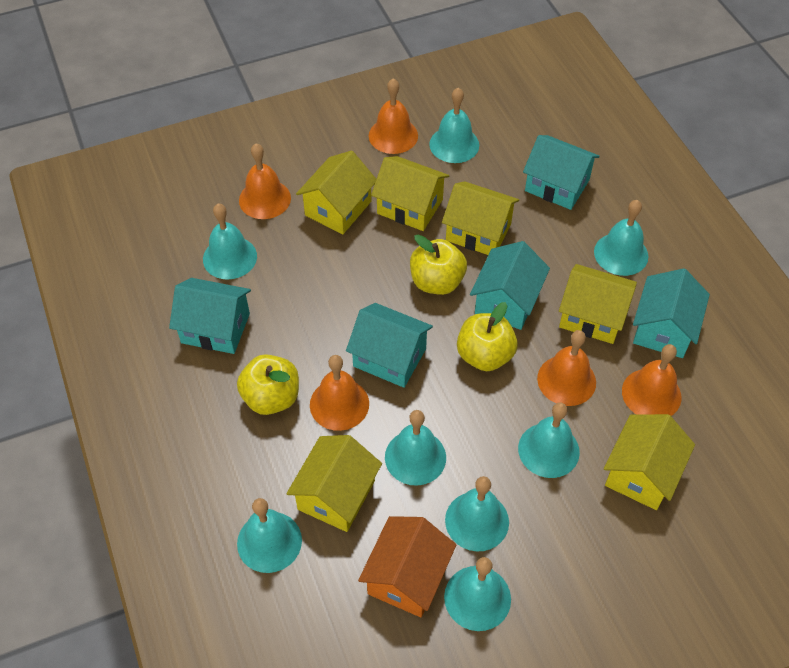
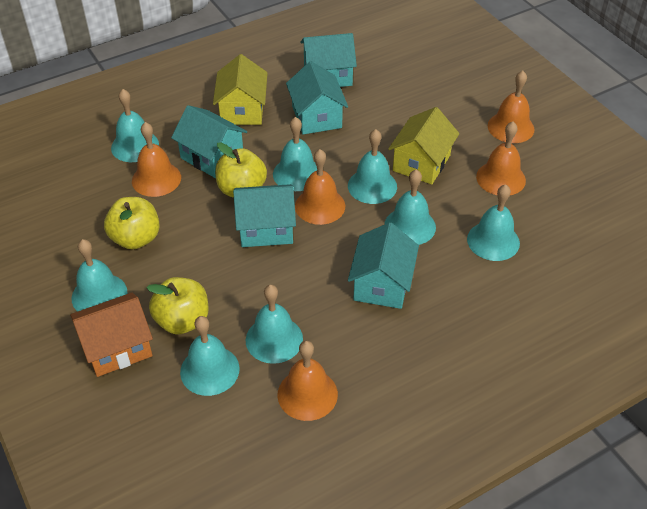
yellow house: 6 -> 2

